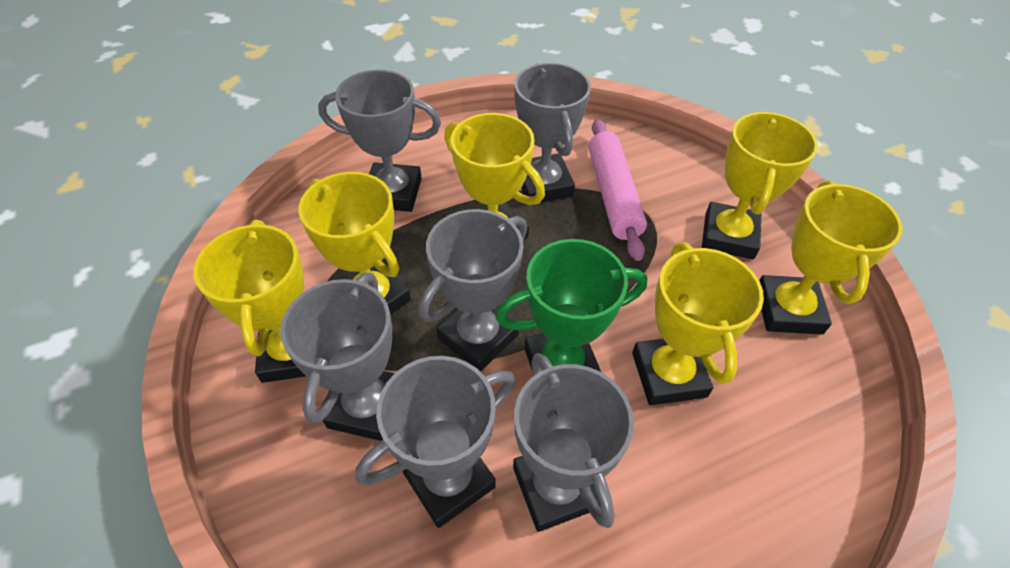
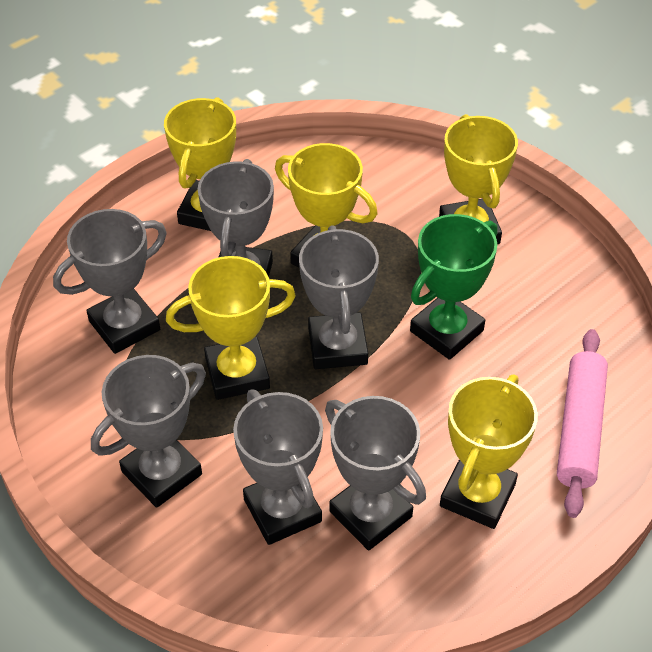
yellow trophy: 6 -> 5

